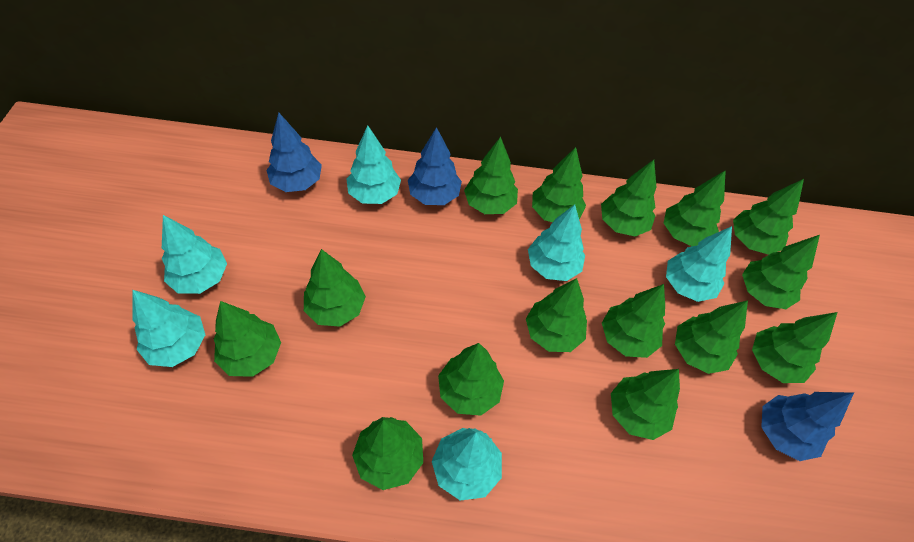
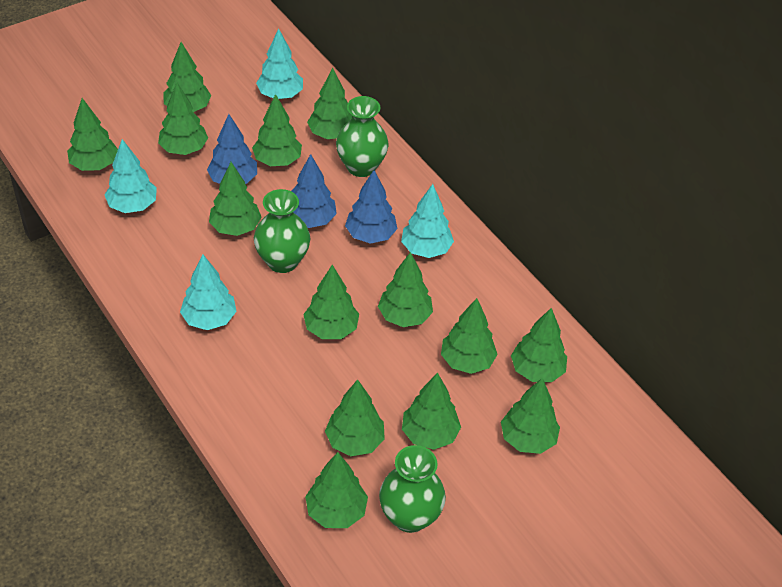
green tree: 15 -> 14
green vase: 0 -> 3
turquoise tree: 6 -> 4

